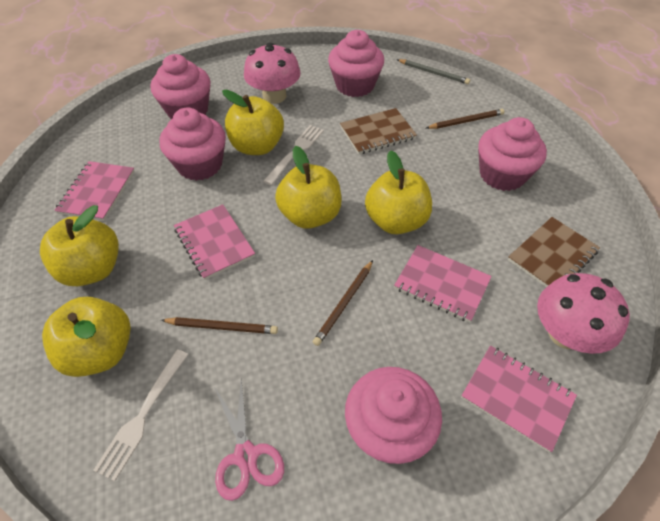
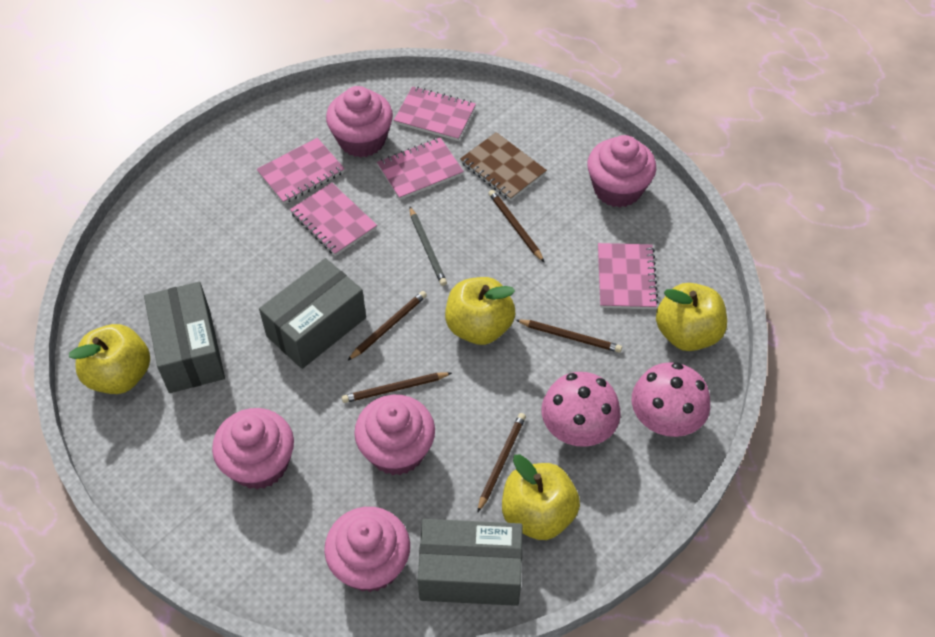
brown notebook: 2 -> 1
brown pencil: 3 -> 5
grey box: 0 -> 3
pink notebook: 4 -> 5
pink scissors: 1 -> 0
white fork: 2 -> 0
yellow apple: 5 -> 4

